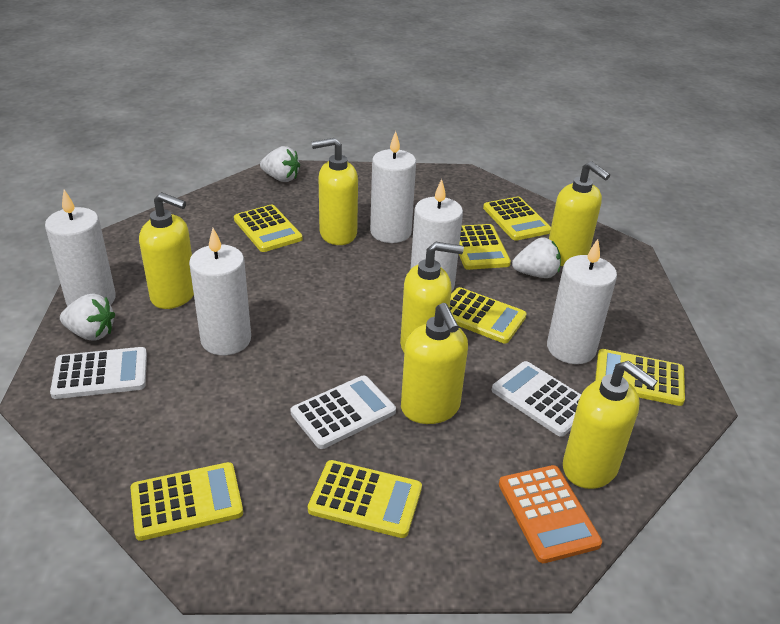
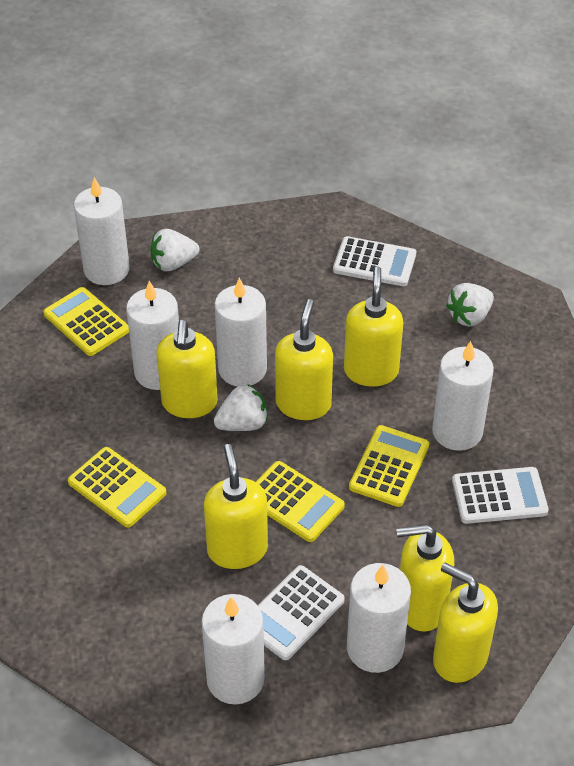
orange calculator: 1 -> 0
white candle: 5 -> 6
yellow calculator: 7 -> 4

